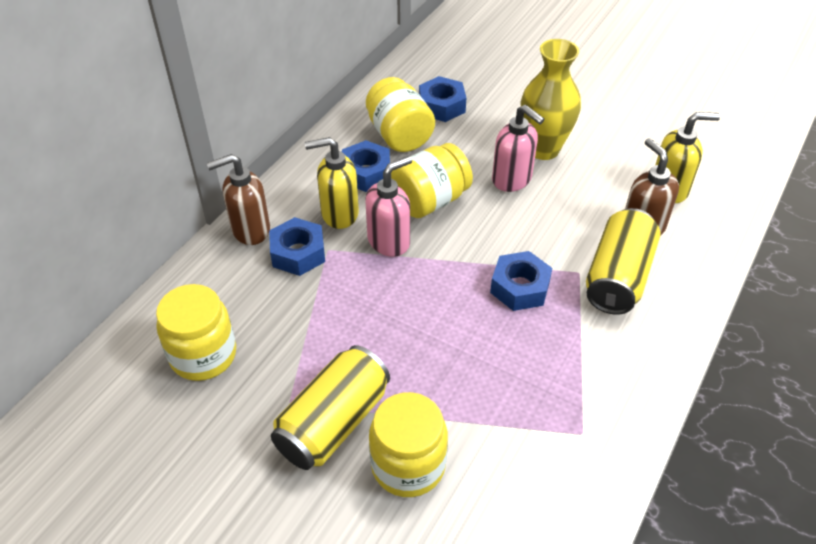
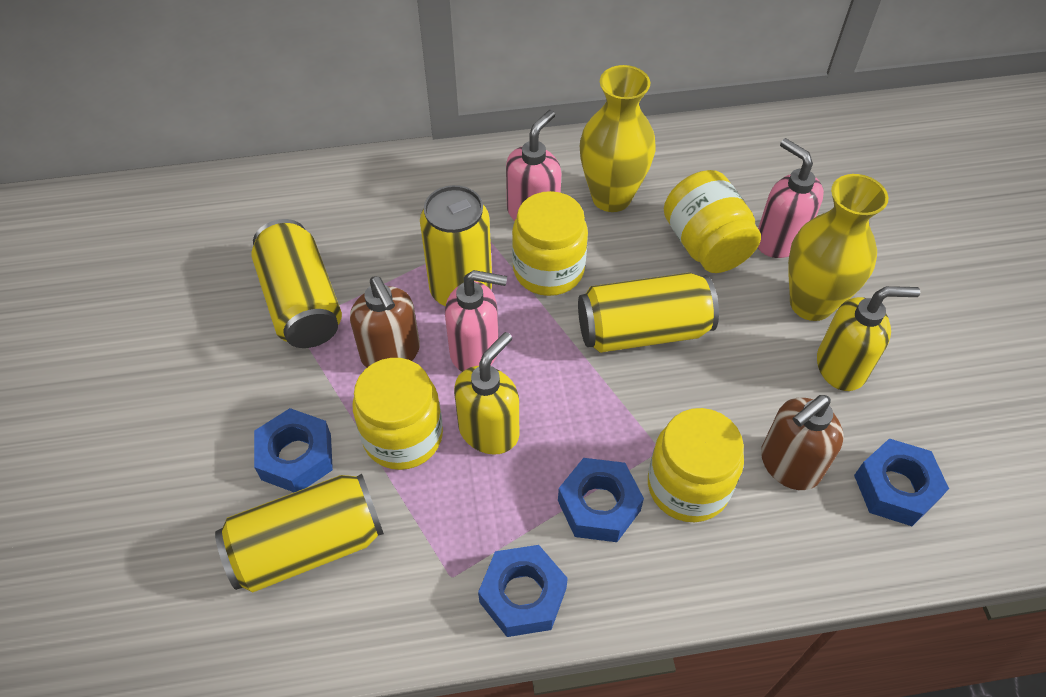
pink soap dispenser: 2 -> 3
yellow can: 2 -> 4
yellow vase: 1 -> 2

